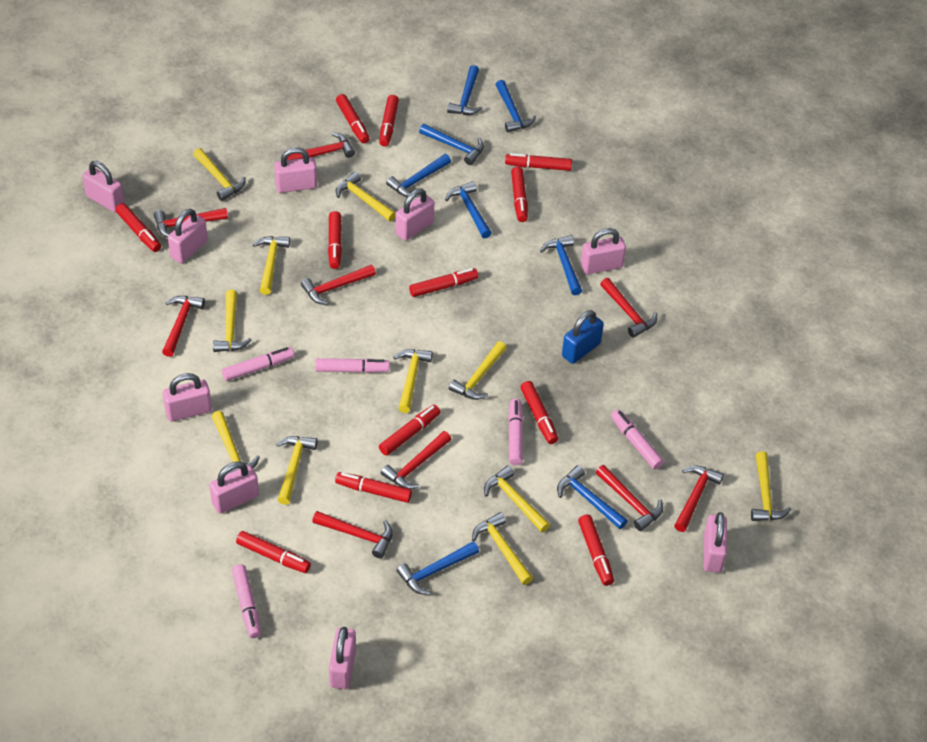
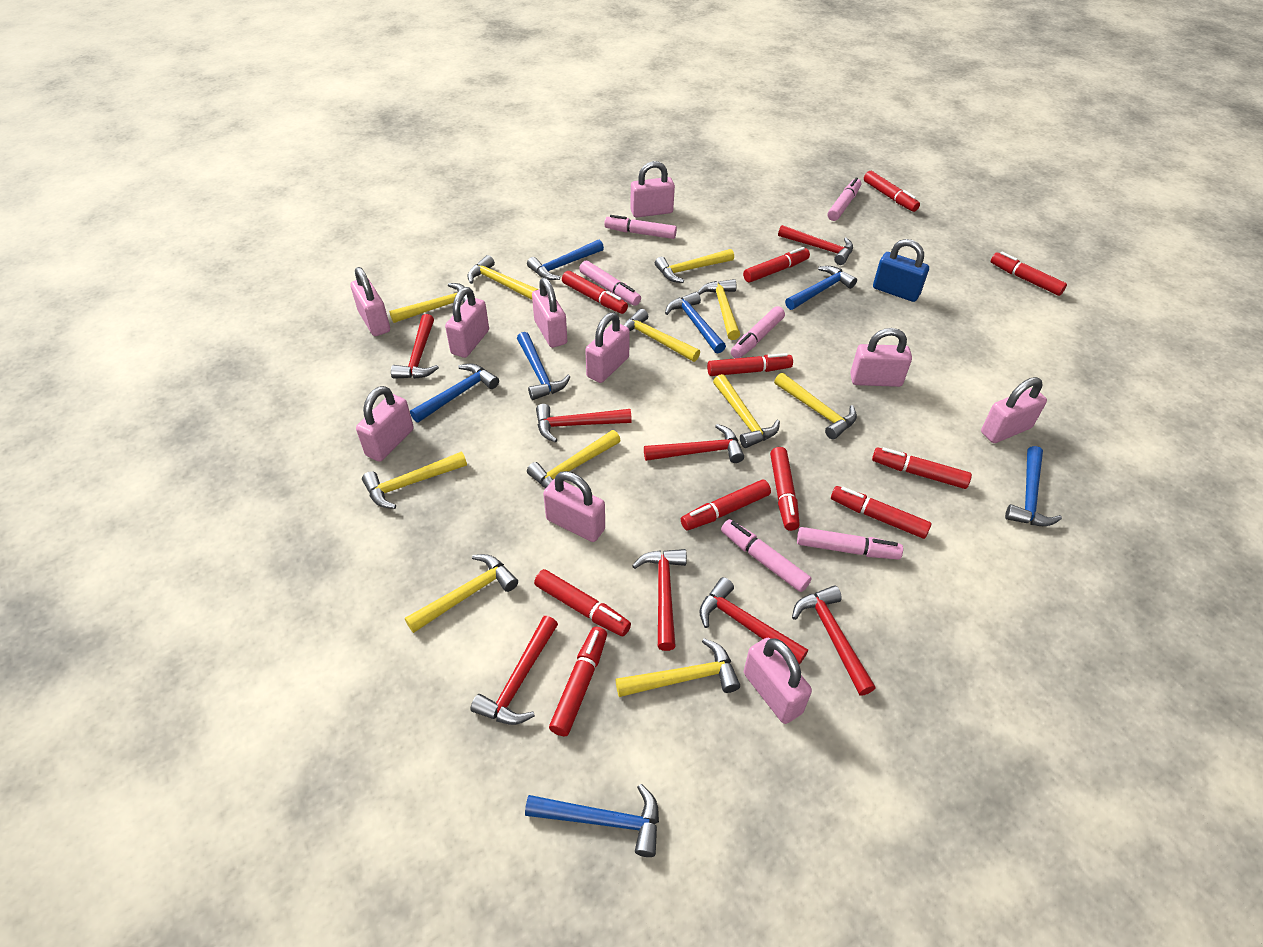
blue hammer: 8 -> 7
pink marker: 5 -> 6
pink padlock: 9 -> 10
red hammer: 9 -> 8
red marker: 12 -> 11

